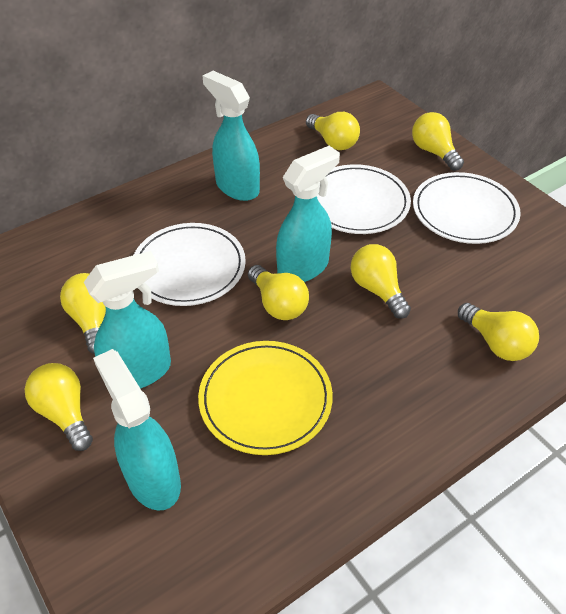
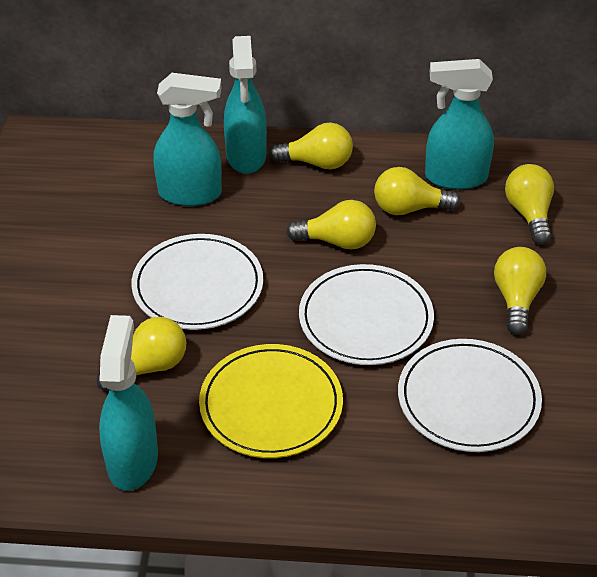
yellow light bulb: 7 -> 6

